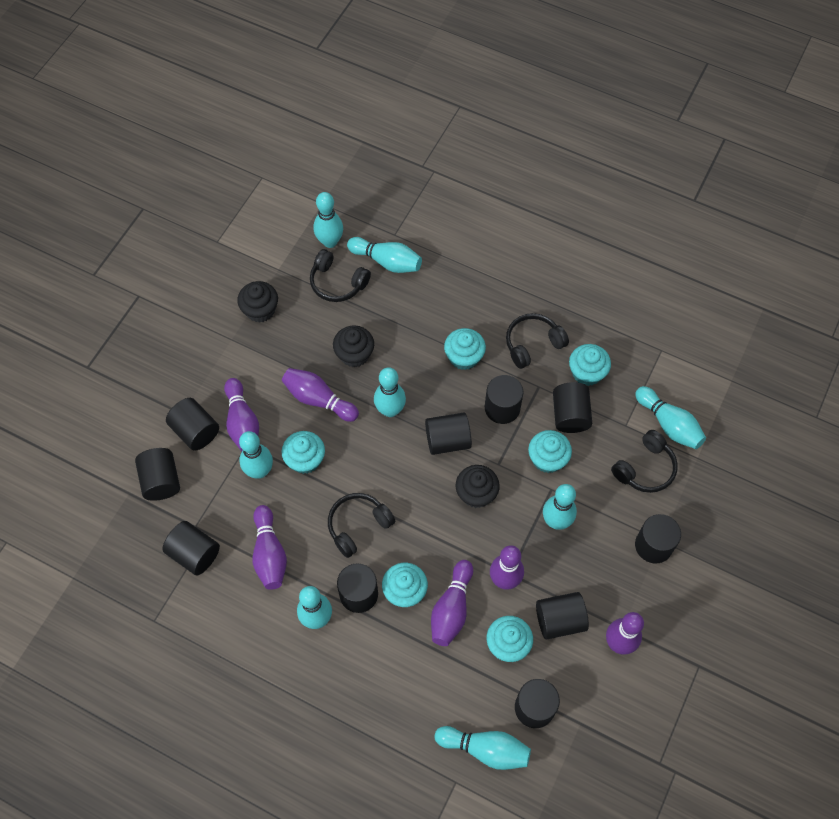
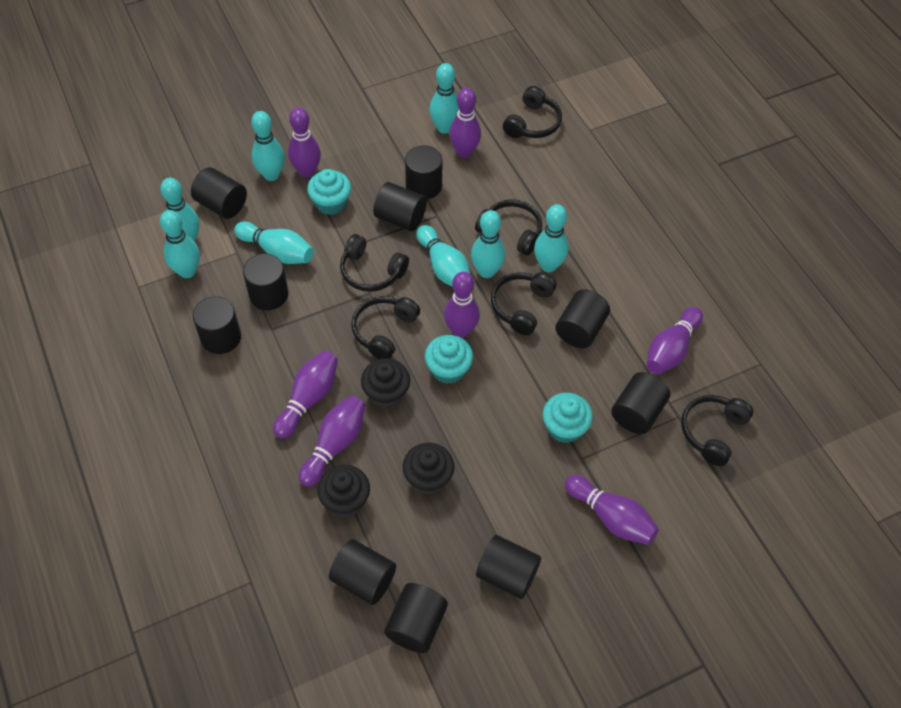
black headphones: 4 -> 6
purple bowling pin: 6 -> 7
turquoise cupcake: 6 -> 3

